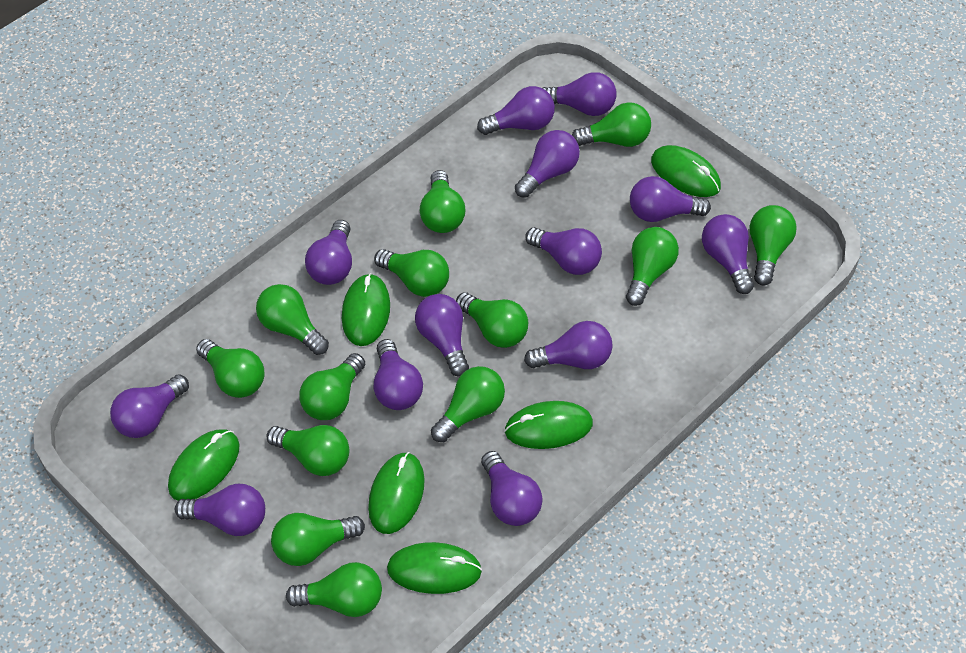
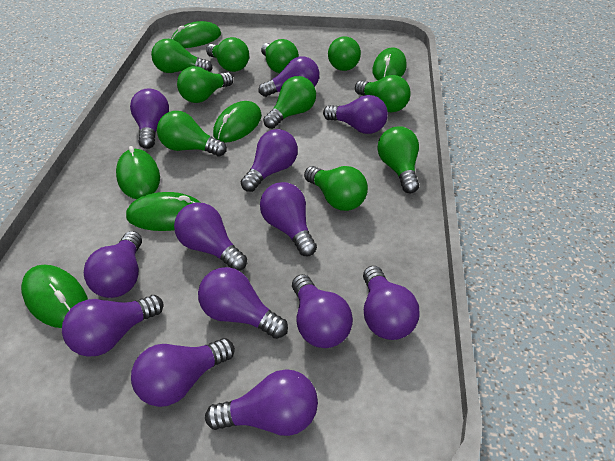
green light bulb: 13 -> 10

